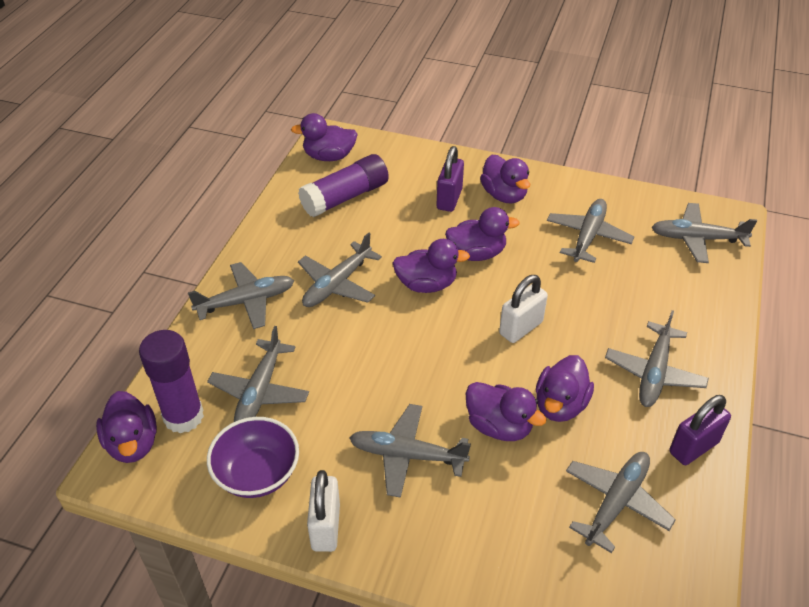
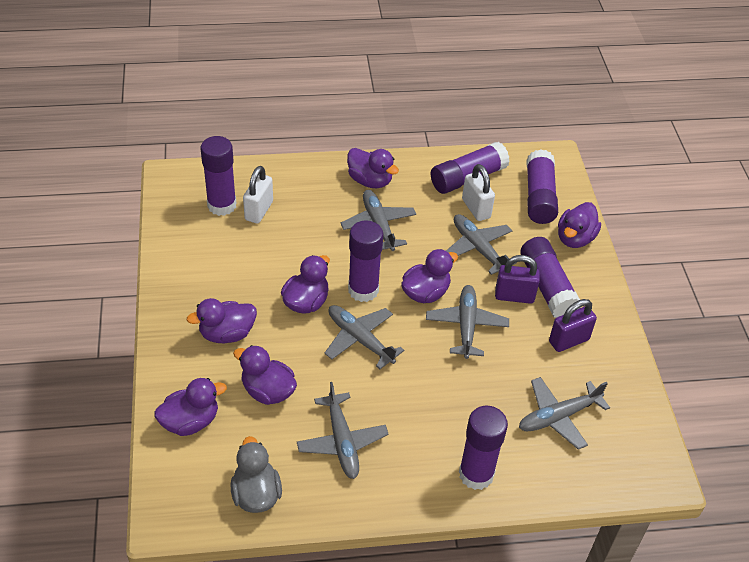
grey duck: 0 -> 1
grey plane: 8 -> 6
purple bowl: 1 -> 0
purple glue stick: 2 -> 6

